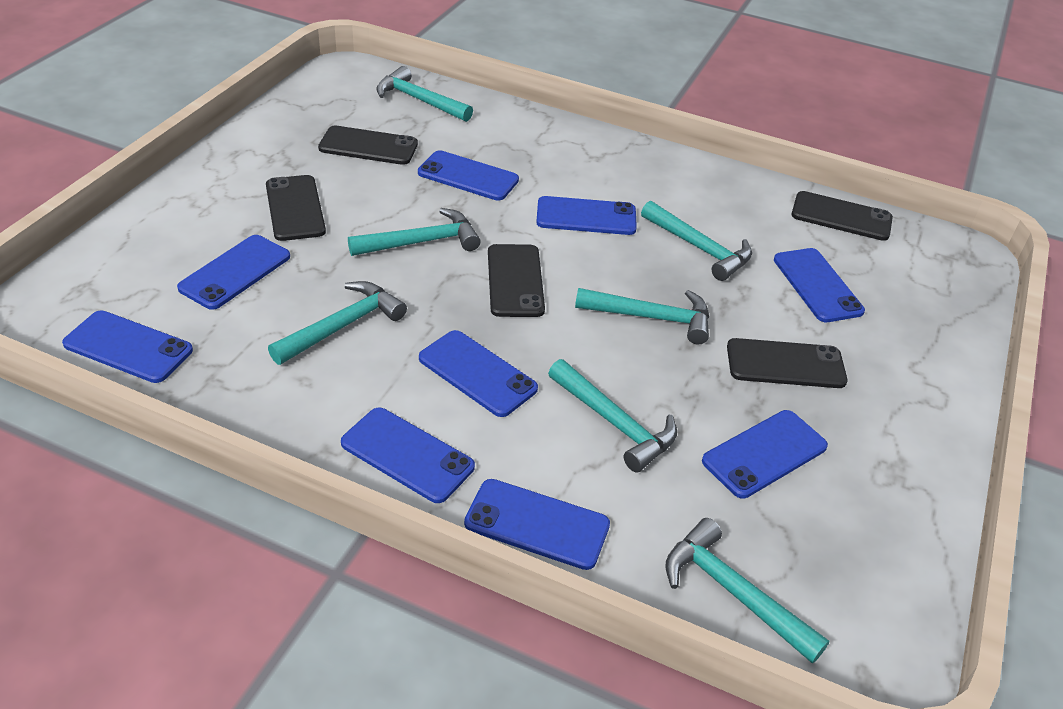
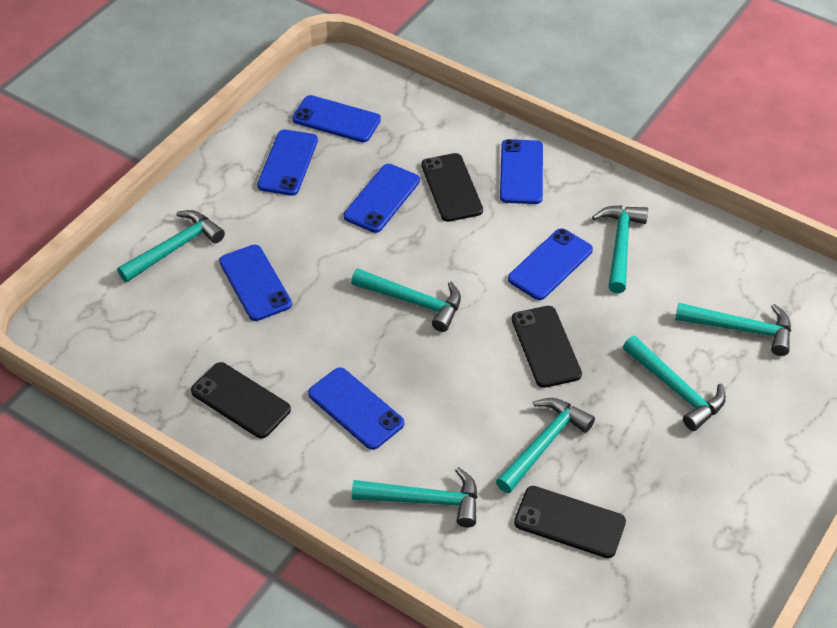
black phone: 5 -> 4
blue phone: 9 -> 7

